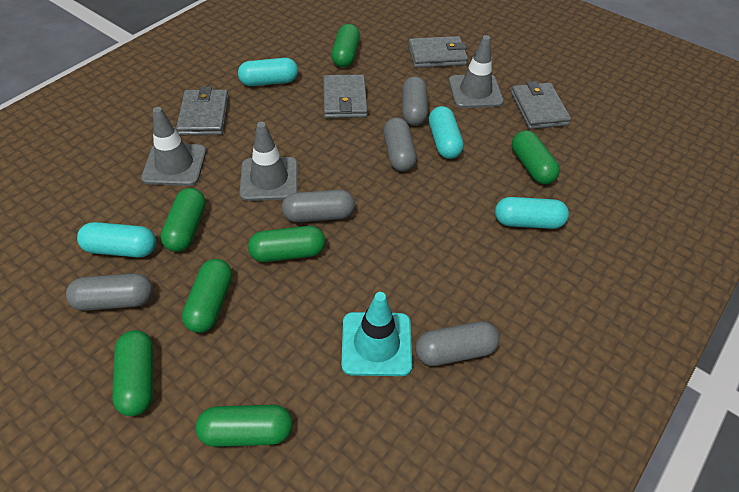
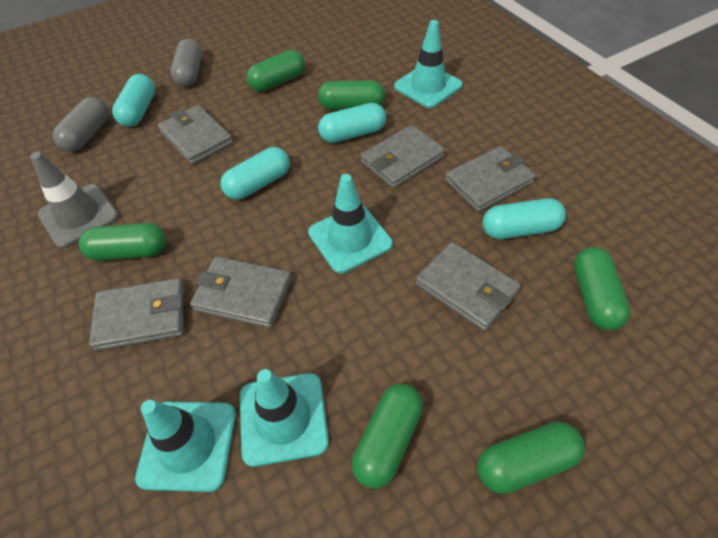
green capsule: 7 -> 6
grey capsule: 5 -> 2
grey traffic cone: 3 -> 1
grey wallet: 4 -> 6
turquoise traffic cone: 1 -> 4

